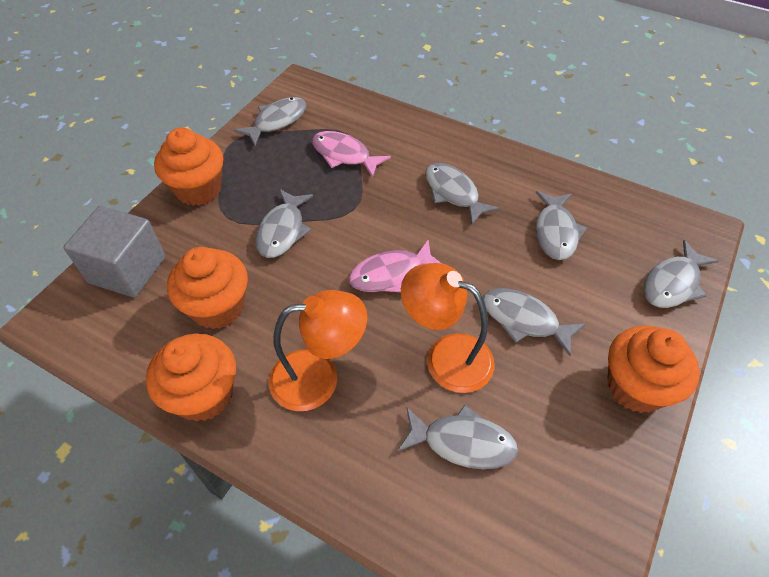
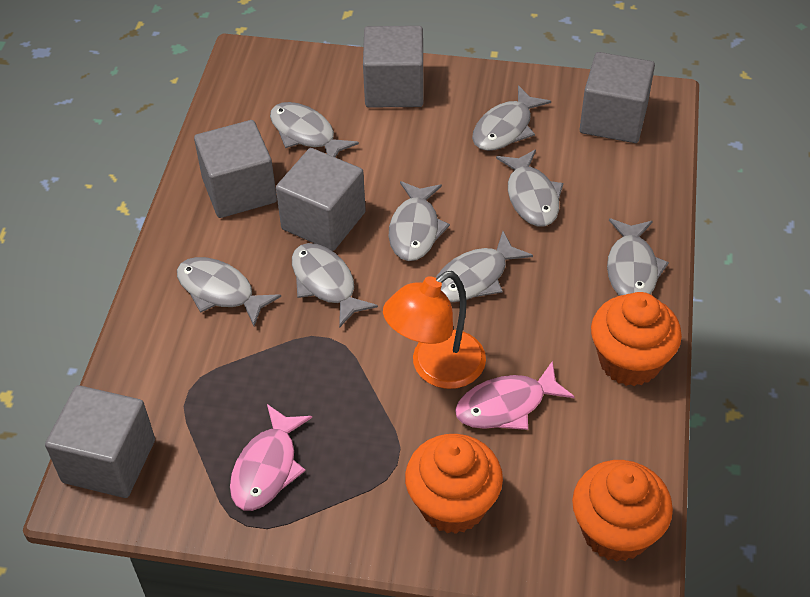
grey cube: 1 -> 5
grey fish: 7 -> 8
orange cupcake: 4 -> 3
orange lamp: 2 -> 1

